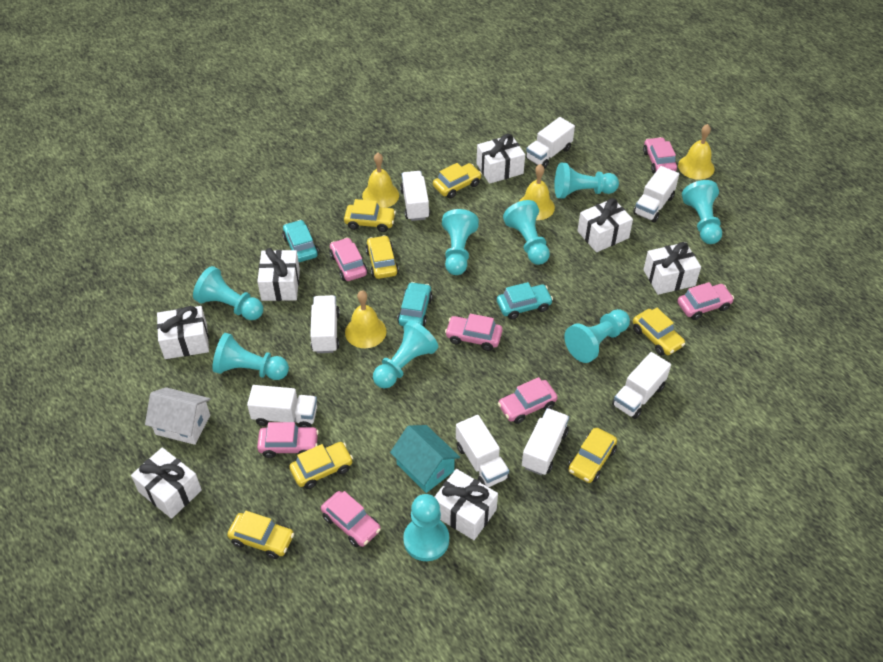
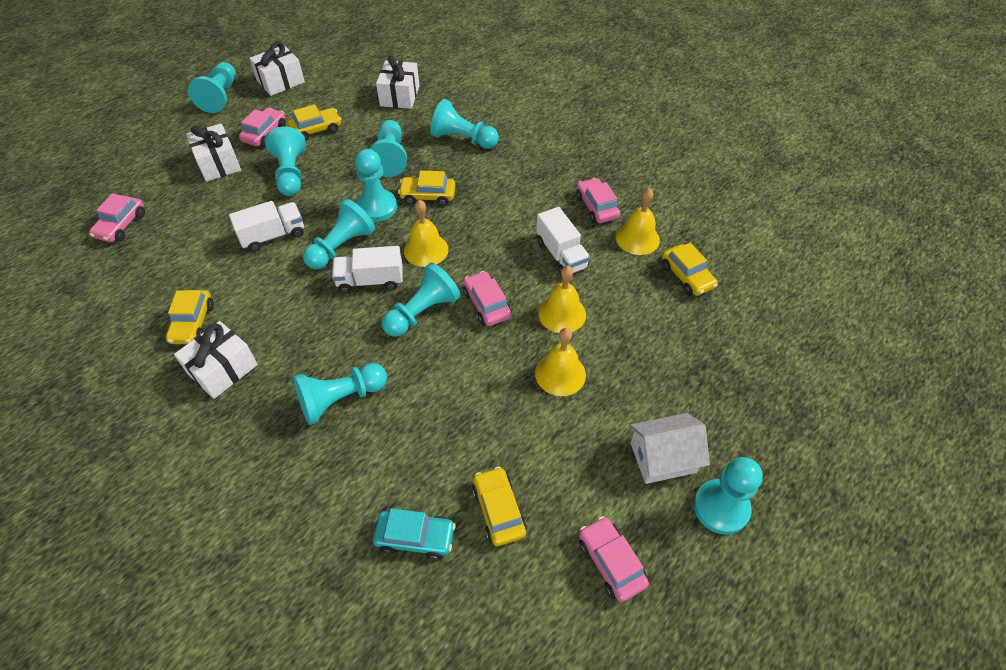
pink car: 7 -> 5
turquoise car: 3 -> 1
turquoise house: 1 -> 0
white gift: 7 -> 4
white truck: 8 -> 3
yellow car: 7 -> 5

